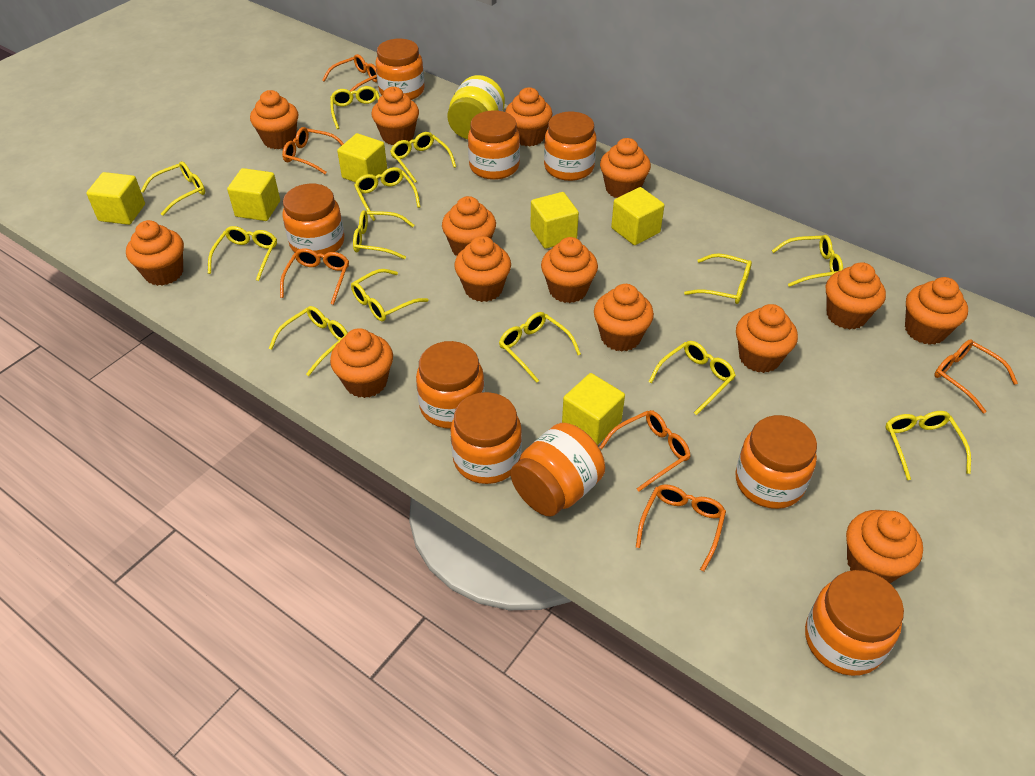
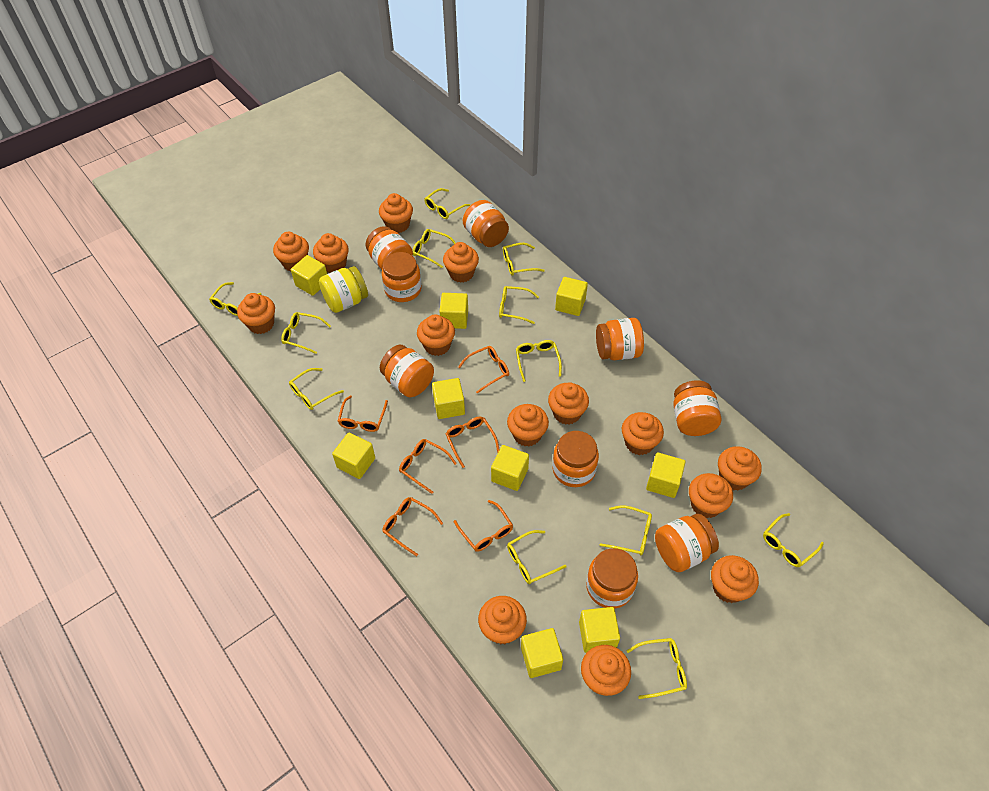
yellow cube: 6 -> 9
yellow glasses: 13 -> 12

